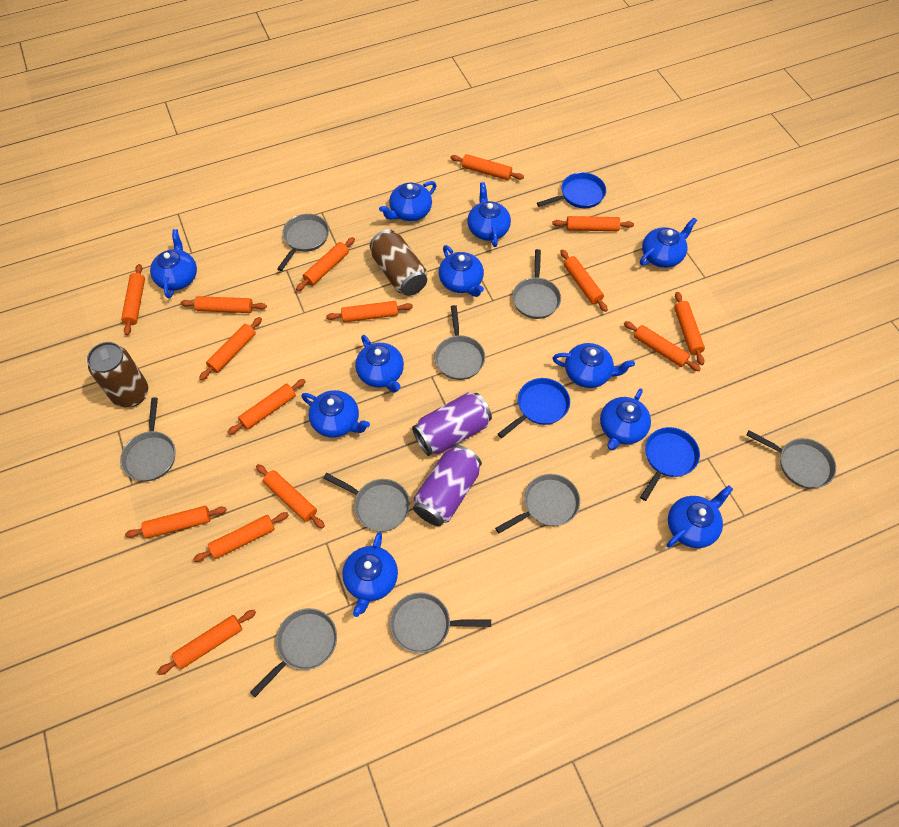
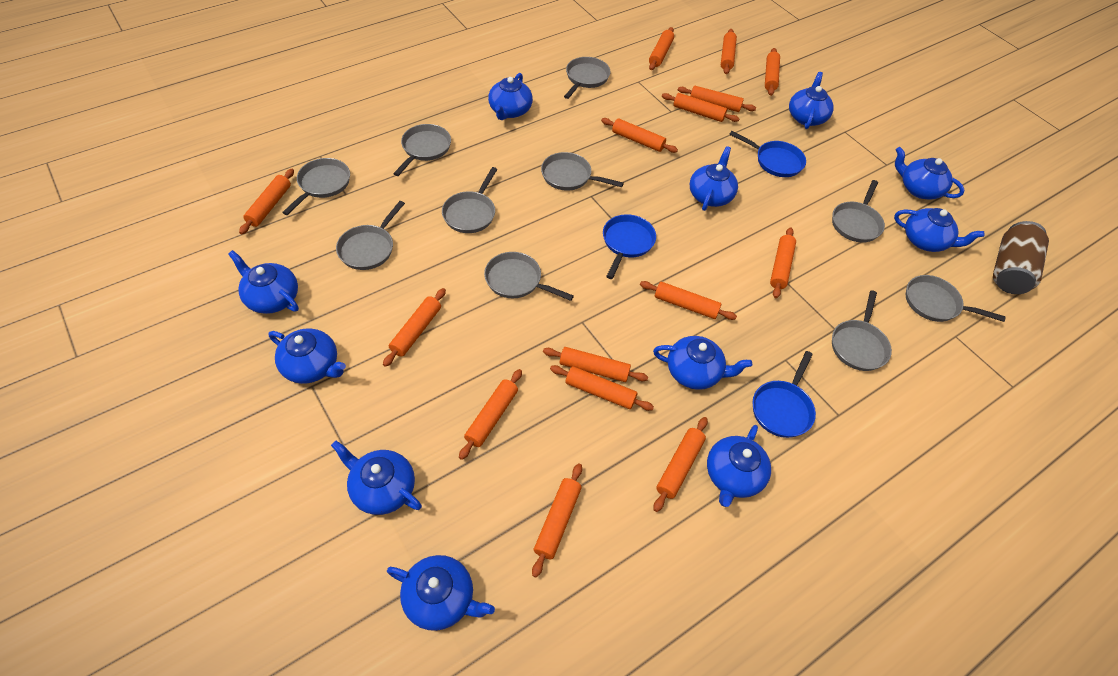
brown can: 2 -> 1
grey pan: 9 -> 10
purple can: 2 -> 0

